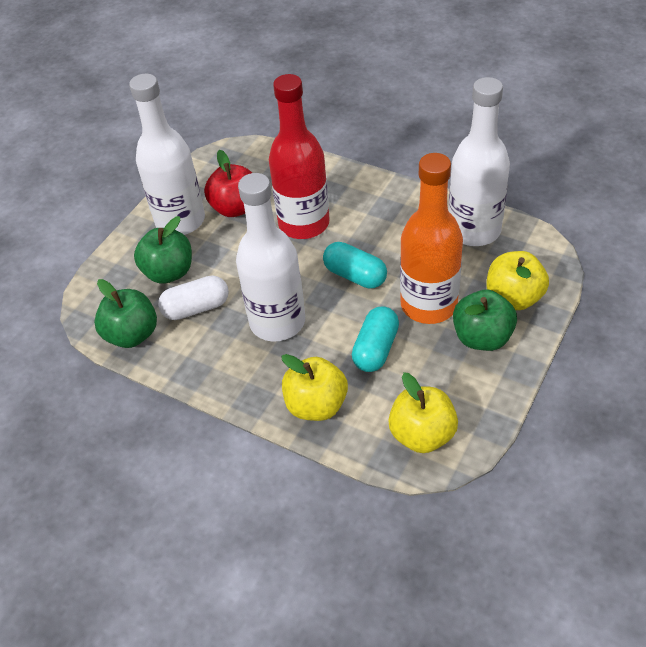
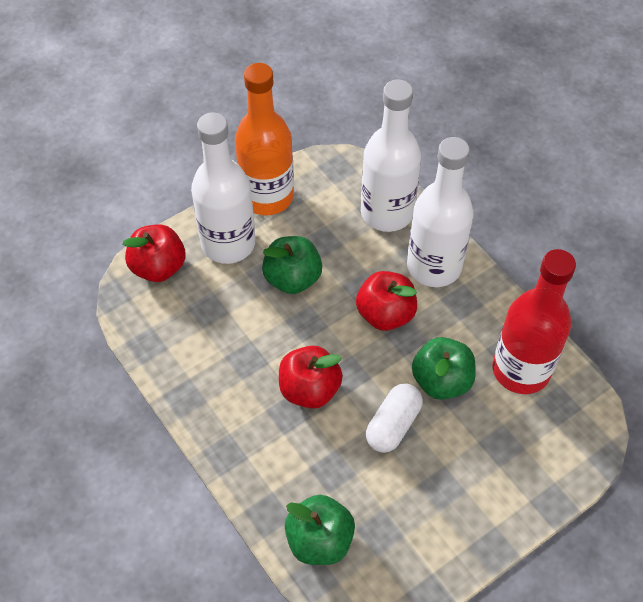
red apple: 1 -> 3
turquoise capsule: 2 -> 0
yellow apple: 3 -> 0

